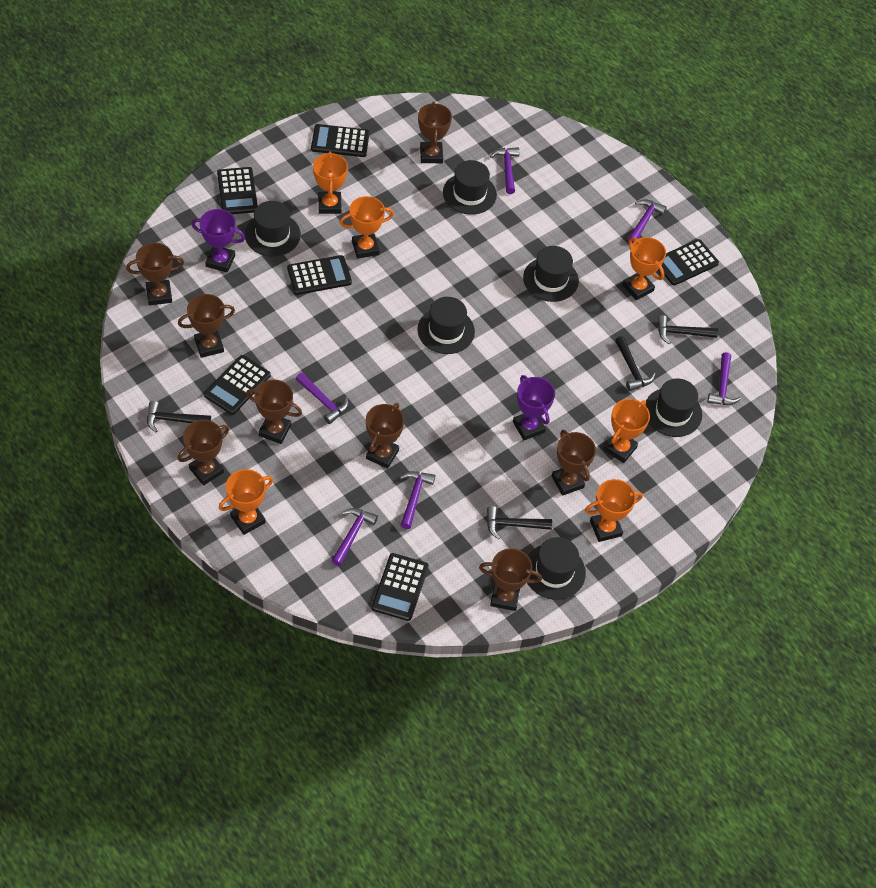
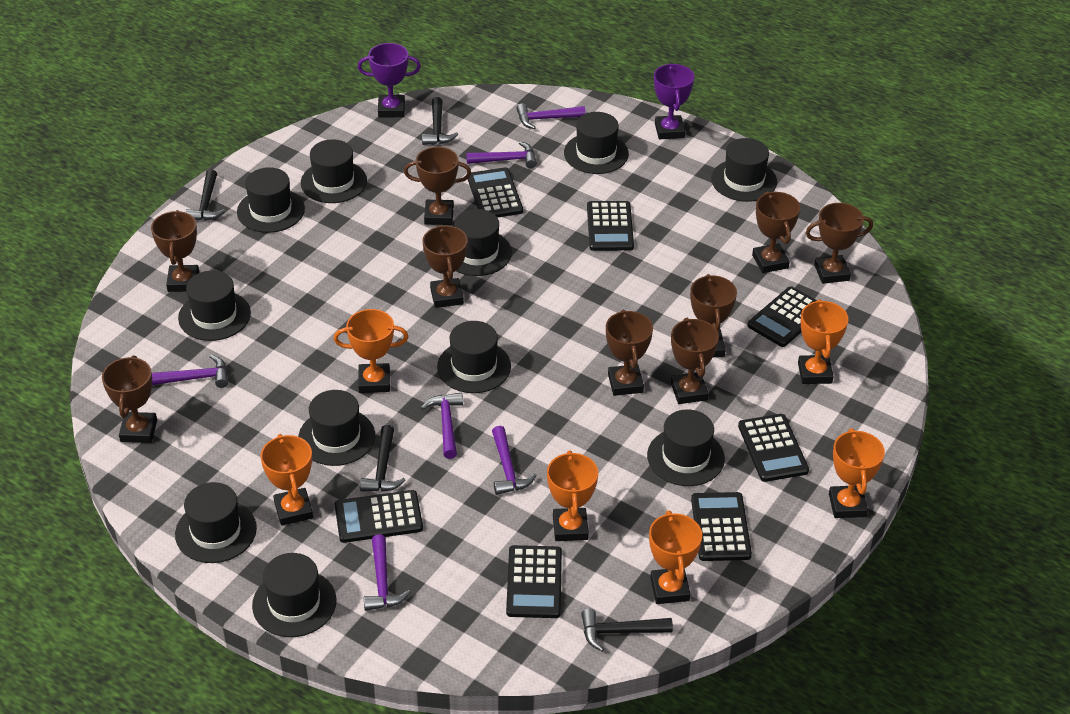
black calculator: 6 -> 7
black hat: 6 -> 11
brown trophy: 8 -> 9

